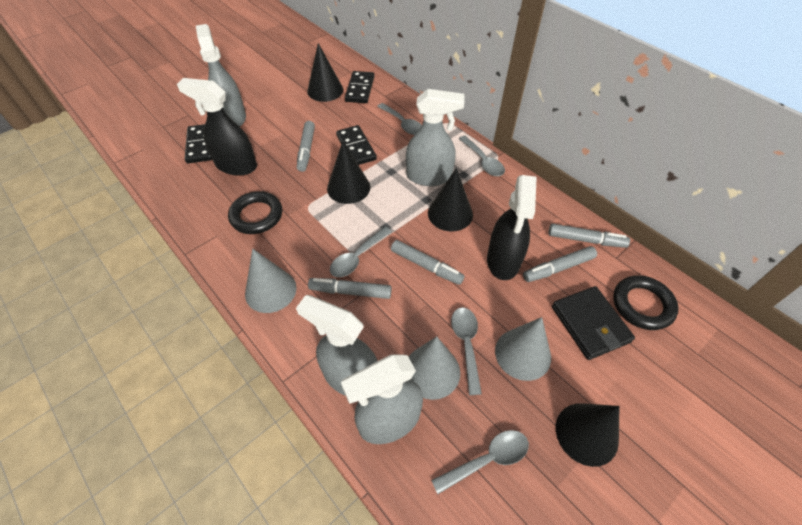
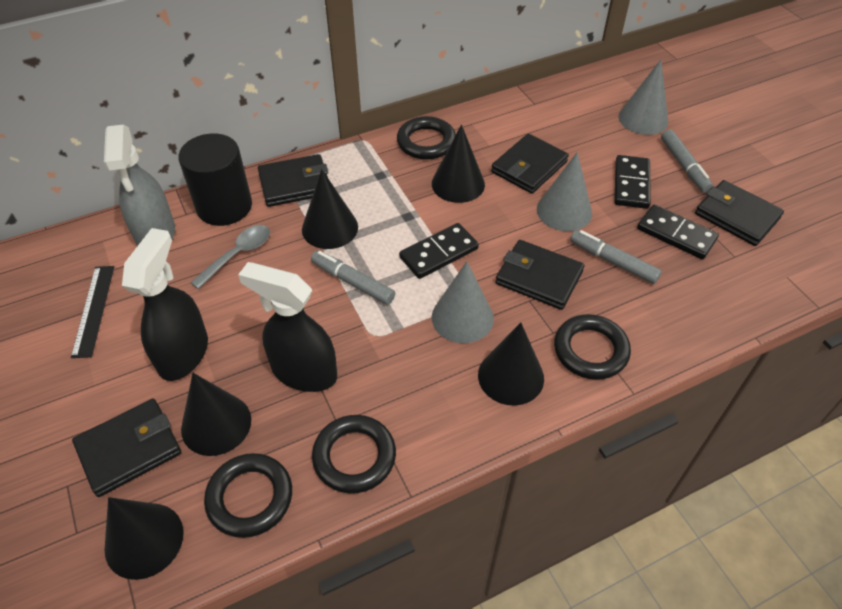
black cone: 4 -> 5
black cylinder: 0 -> 1
black ring: 2 -> 4
black ruler: 0 -> 1
black wallet: 1 -> 5
grey marker: 5 -> 3
grey spoon: 5 -> 1
grey spray bottle: 4 -> 1

